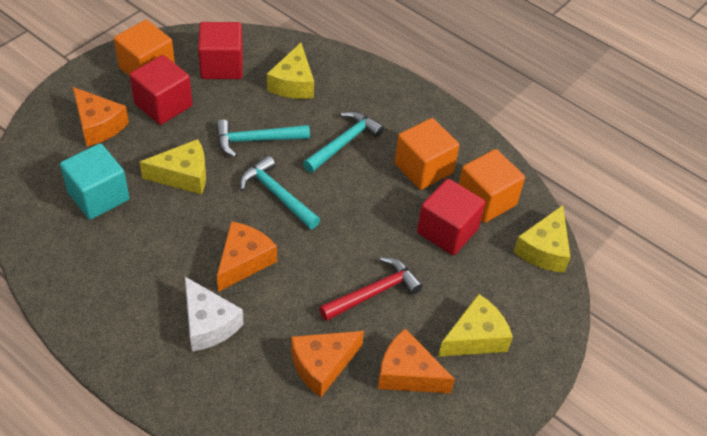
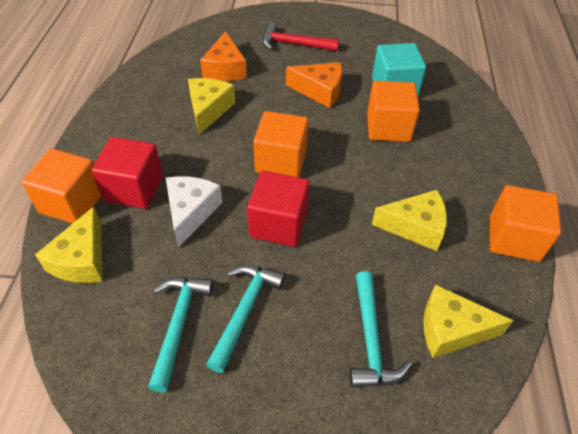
orange cheese: 4 -> 2
orange cube: 3 -> 4
red cube: 3 -> 2

